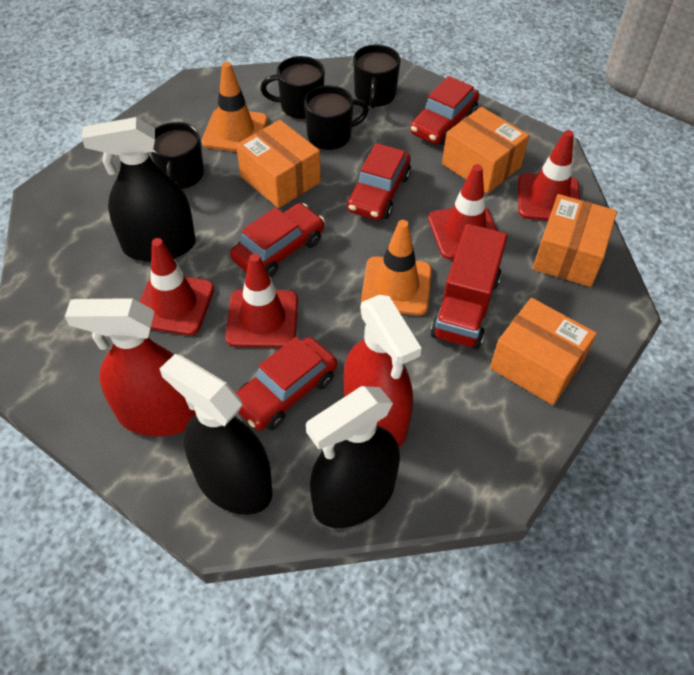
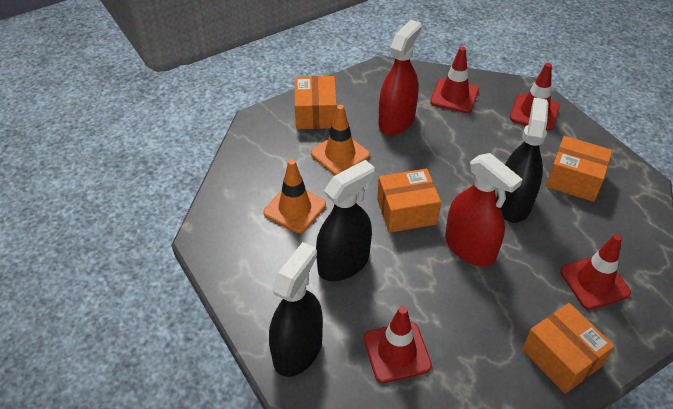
black mug: 4 -> 0
red car: 4 -> 0
red truck: 1 -> 0

